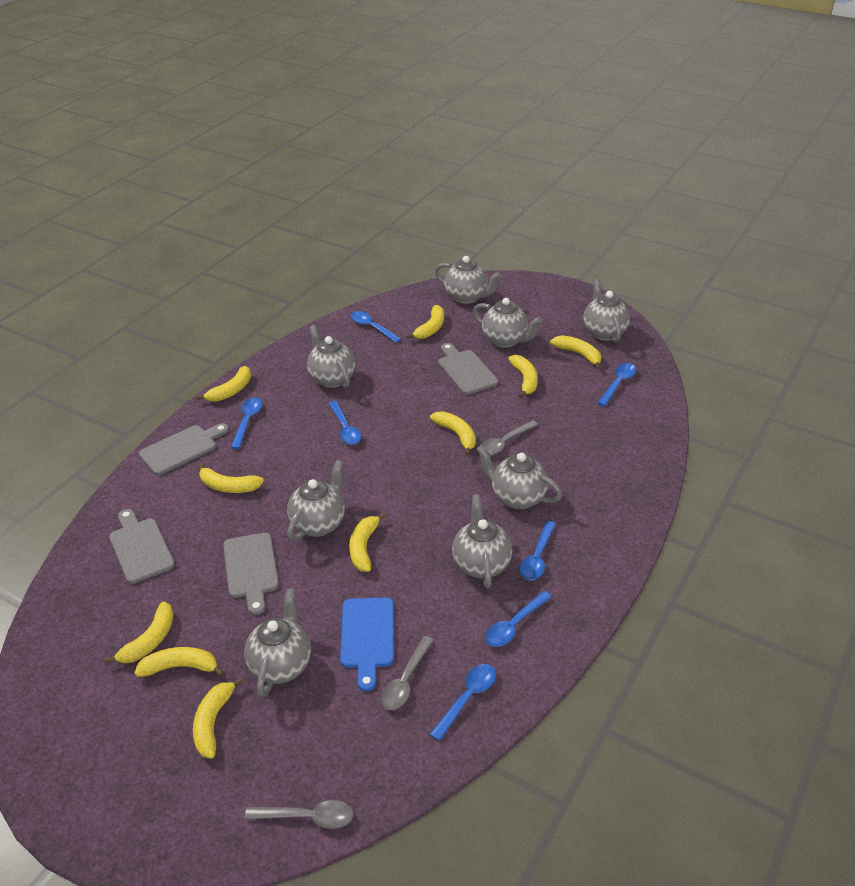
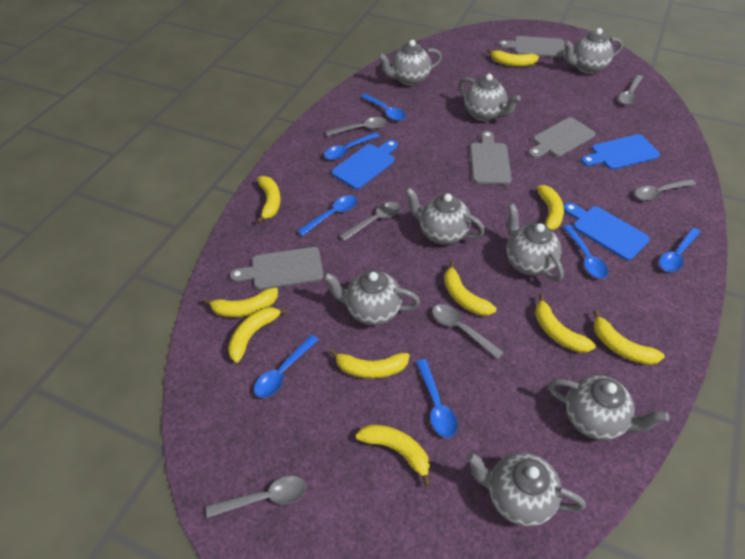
blue cutting board: 1 -> 3
grey spoon: 3 -> 6

